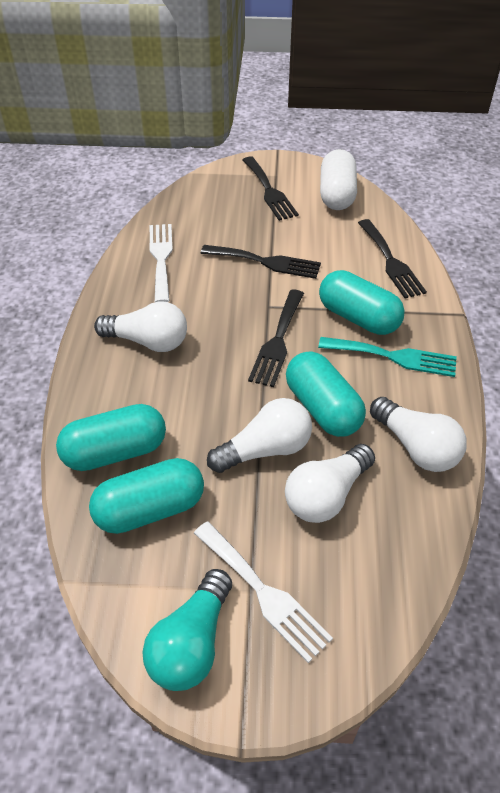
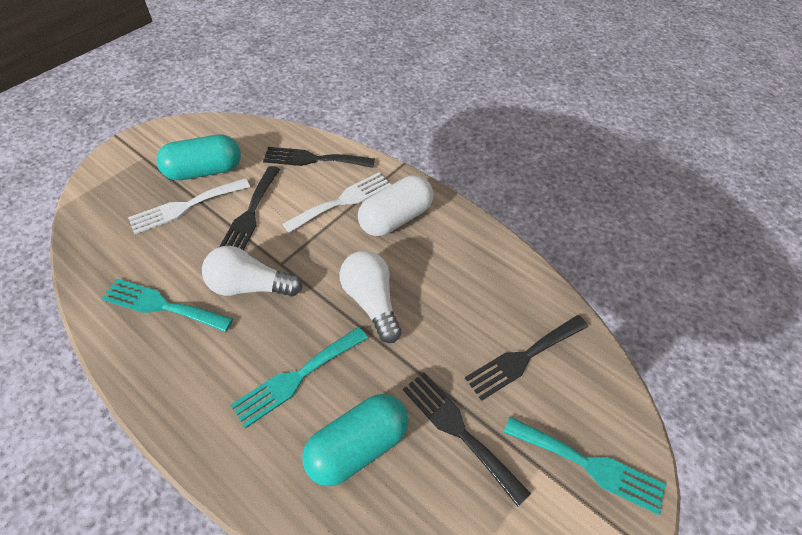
turquoise capsule: 4 -> 2
turquoise fork: 1 -> 3
turquoise light bulb: 1 -> 0
white light bulb: 4 -> 2

